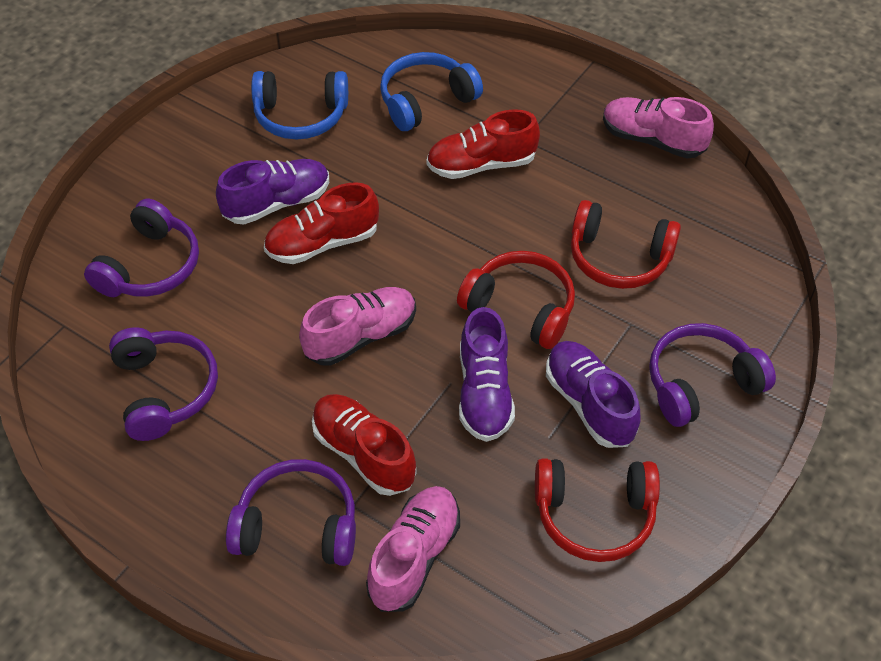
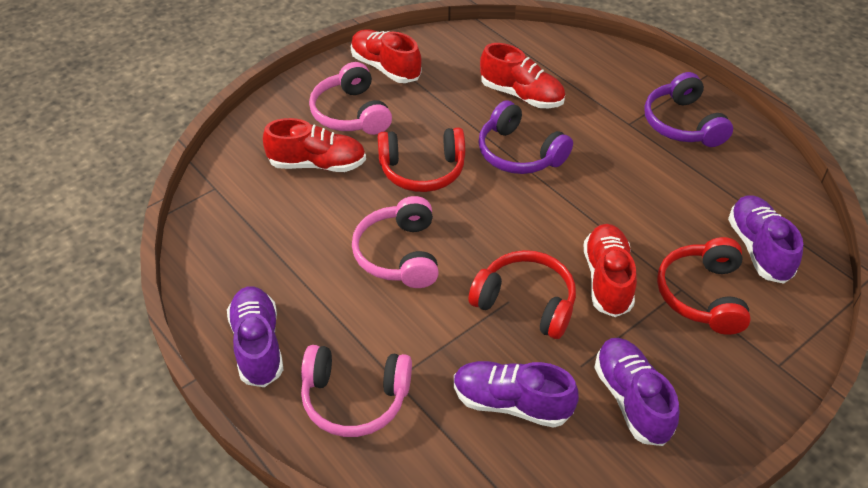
blue headphones: 2 -> 0
pink headphones: 0 -> 3
pink shoe: 3 -> 0
purple headphones: 4 -> 2
purple shoe: 3 -> 4
red shoe: 3 -> 4

